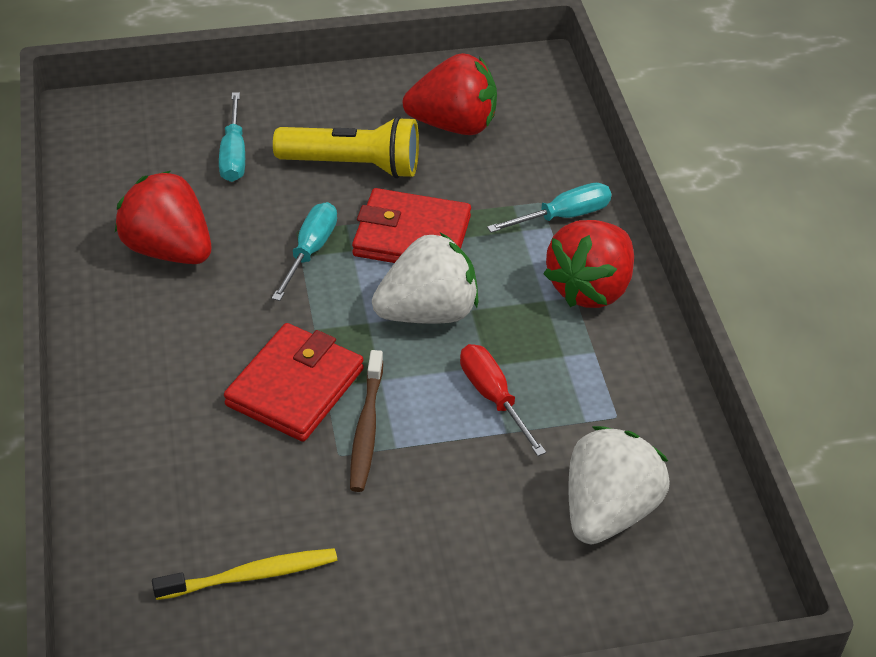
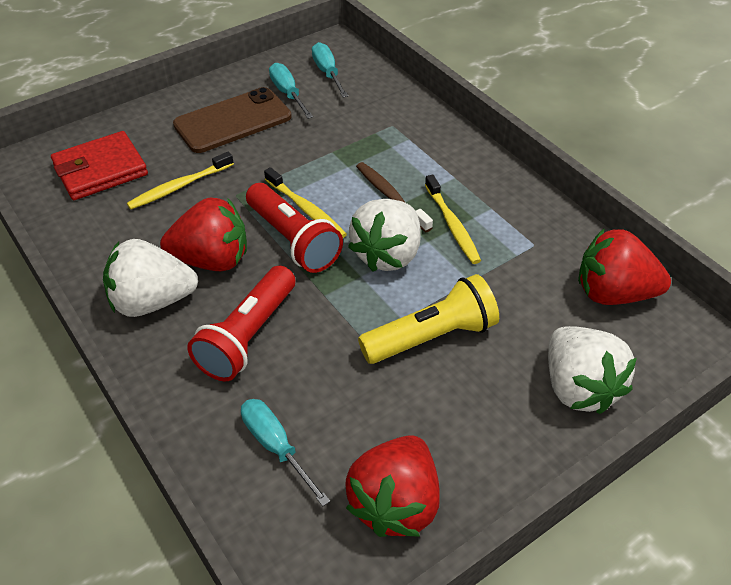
brown phone: 0 -> 1
red flashlight: 0 -> 2
red screwdriver: 1 -> 0
red wallet: 2 -> 1
white strawberry: 2 -> 3
yellow toothbrush: 1 -> 3

